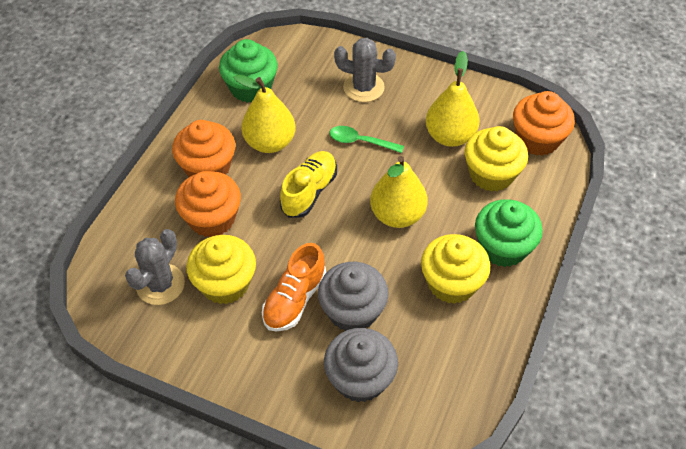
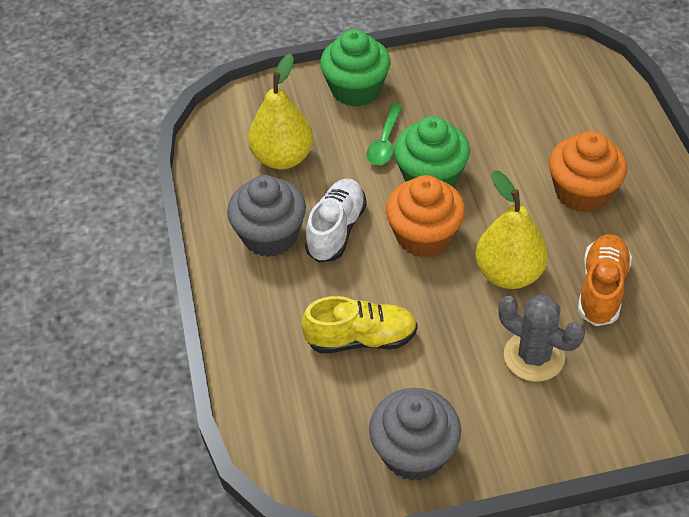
grey cactus: 2 -> 1
orange cupcake: 3 -> 2
white shoe: 0 -> 1
yellow cupcake: 3 -> 0
yellow pear: 3 -> 2

